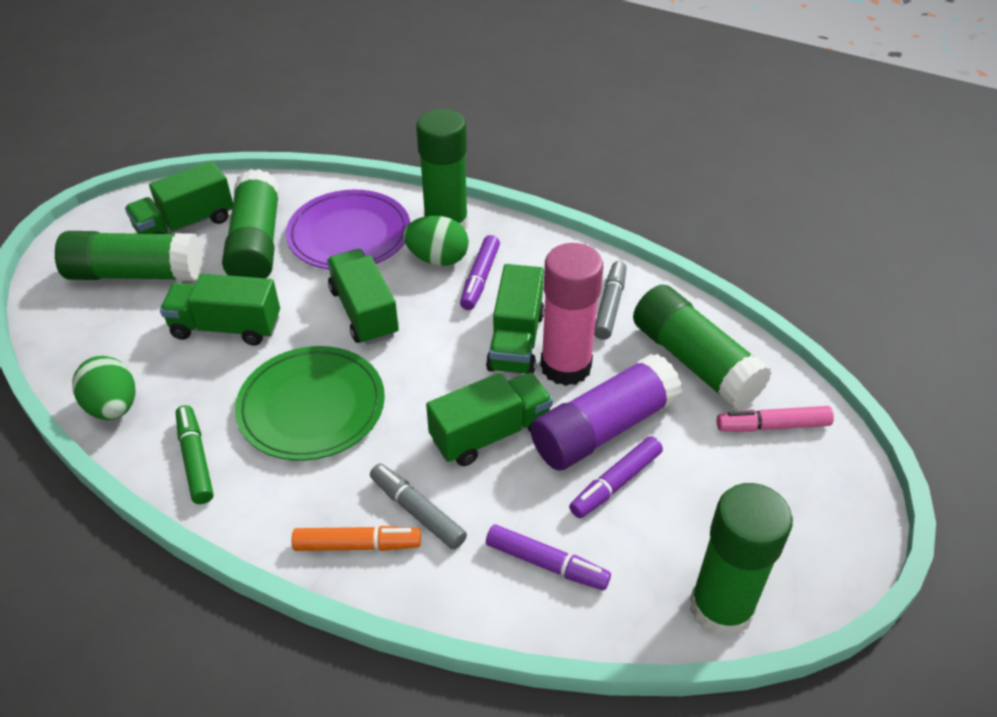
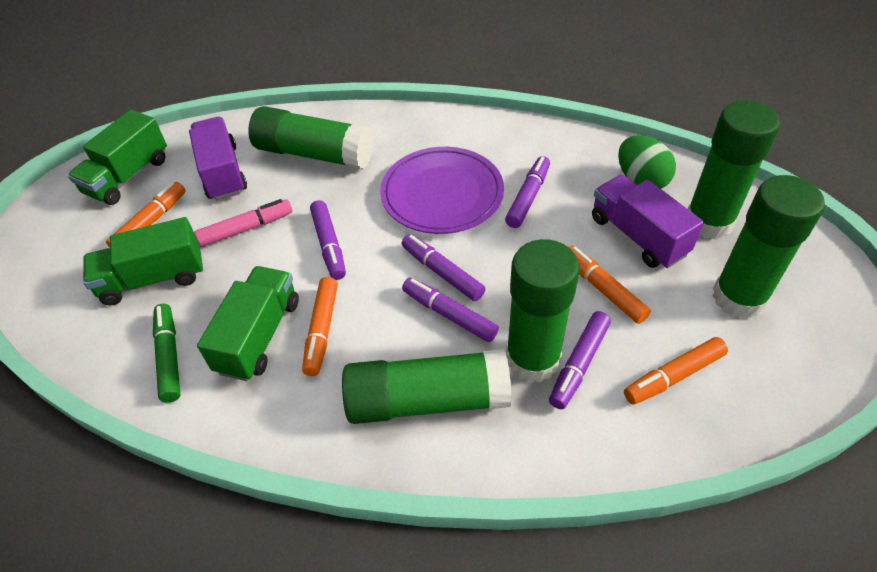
green egg: 2 -> 1
green plate: 1 -> 0
green truck: 5 -> 3
grey marker: 2 -> 0
orange marker: 1 -> 4
pink glue stick: 1 -> 0
purple glue stick: 1 -> 0
purple marker: 3 -> 5
purple truck: 0 -> 2

